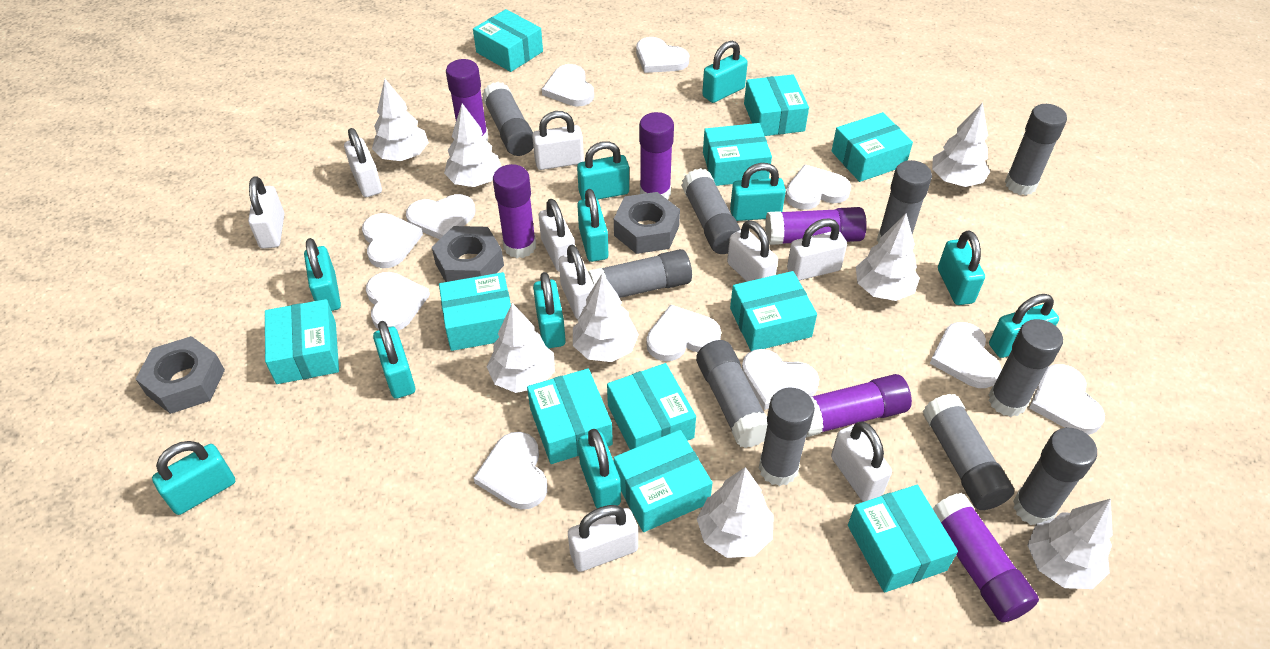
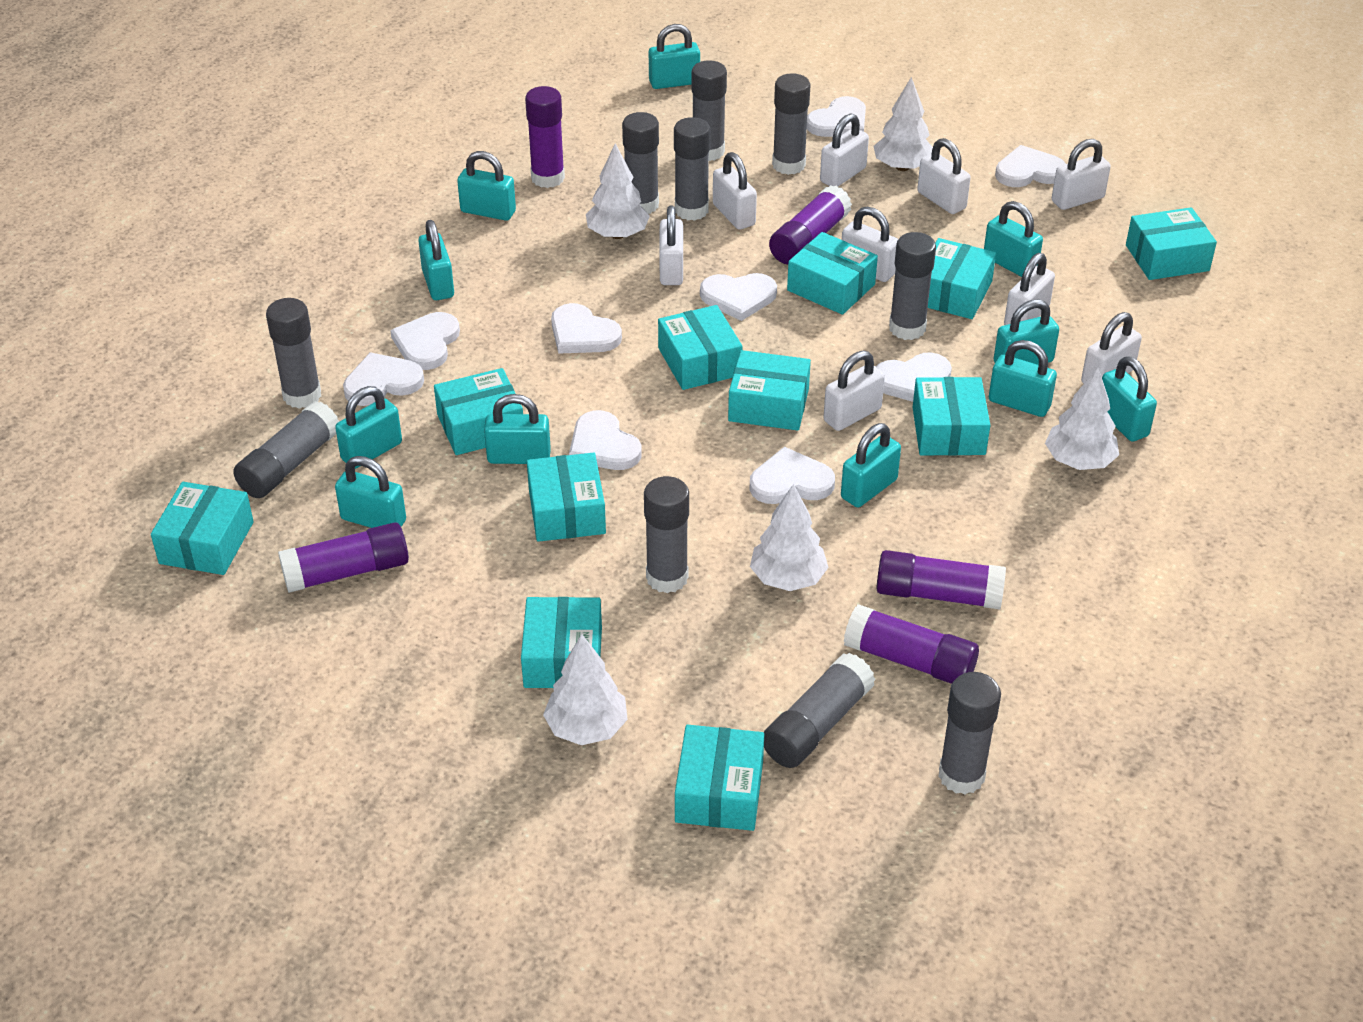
grey nut: 3 -> 0
purple glue stick: 6 -> 5
white heart: 11 -> 9
white tree: 8 -> 5

